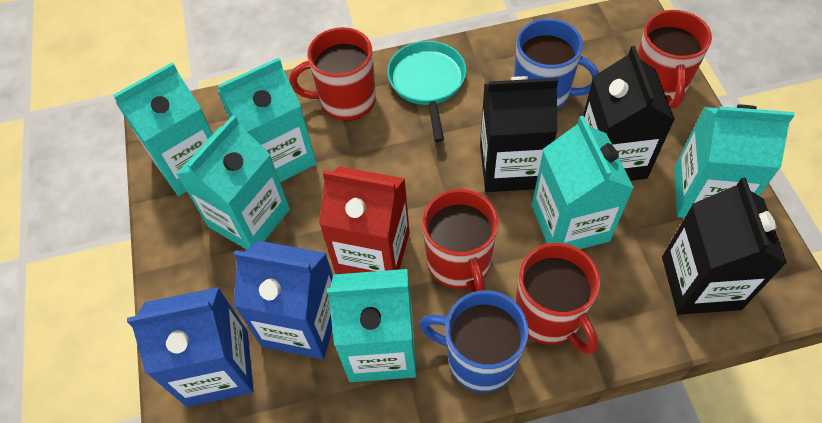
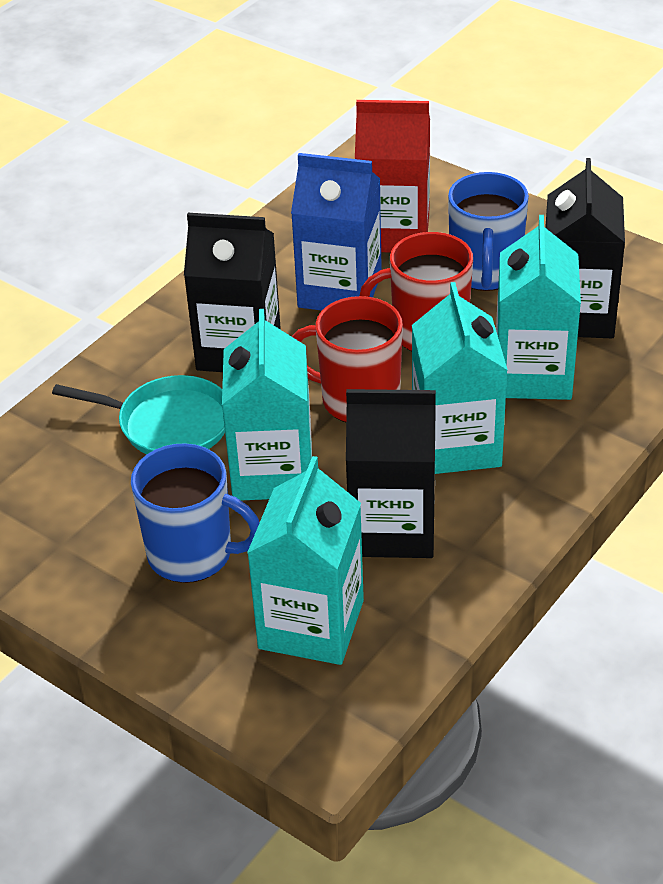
blue carton: 2 -> 1
red mug: 4 -> 2
turquoise carton: 6 -> 4

